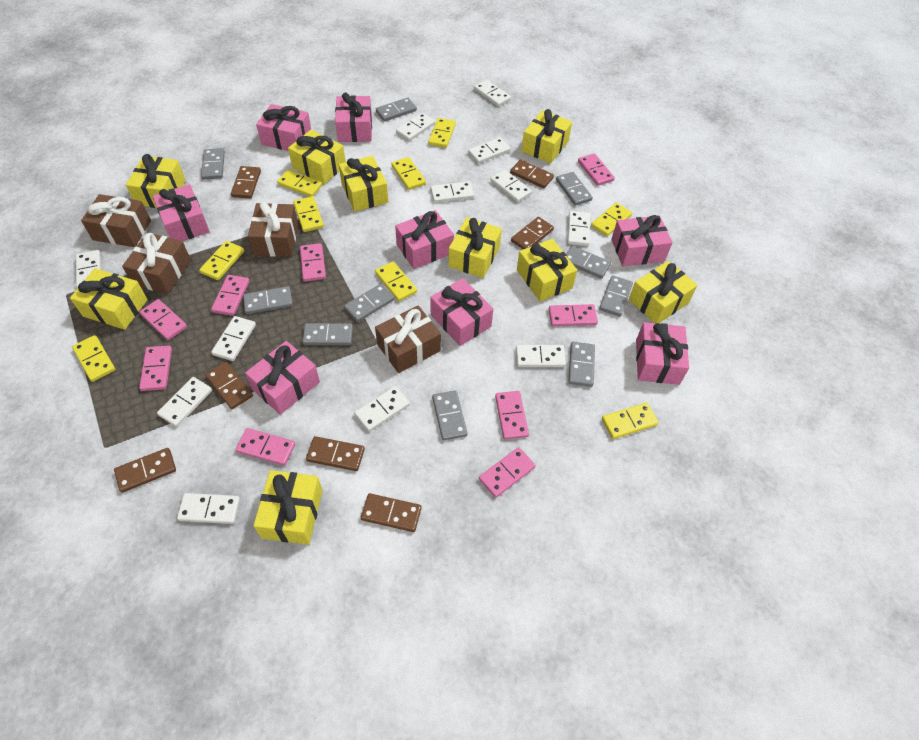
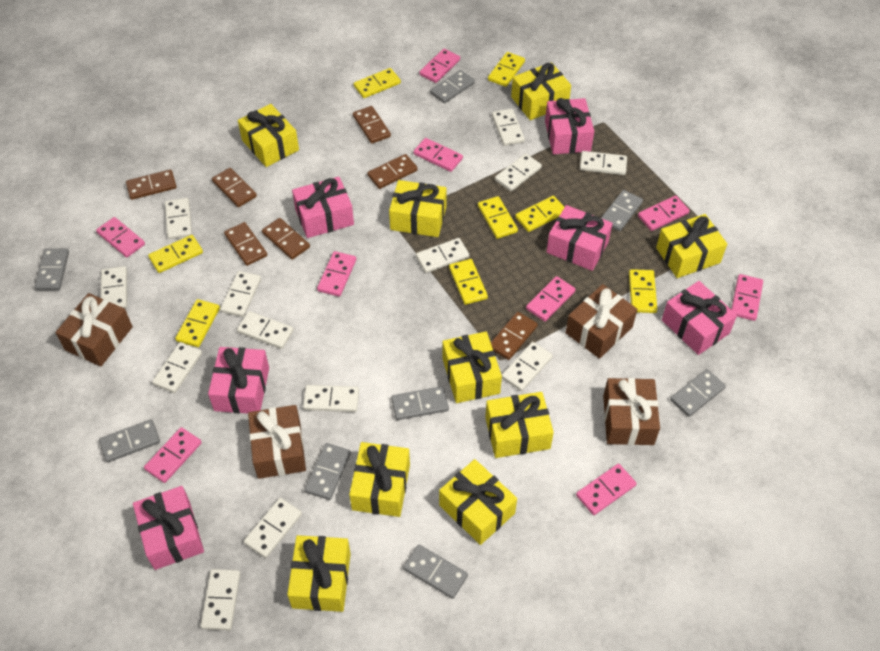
grey domino: 10 -> 8
pink gift: 8 -> 6
white domino: 12 -> 13
yellow domino: 9 -> 8

